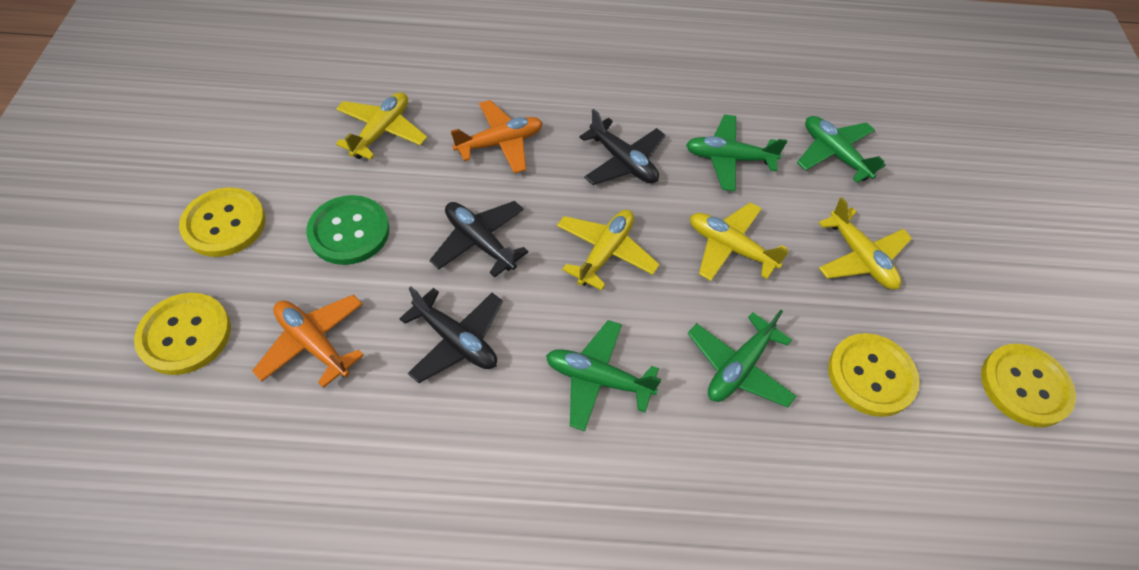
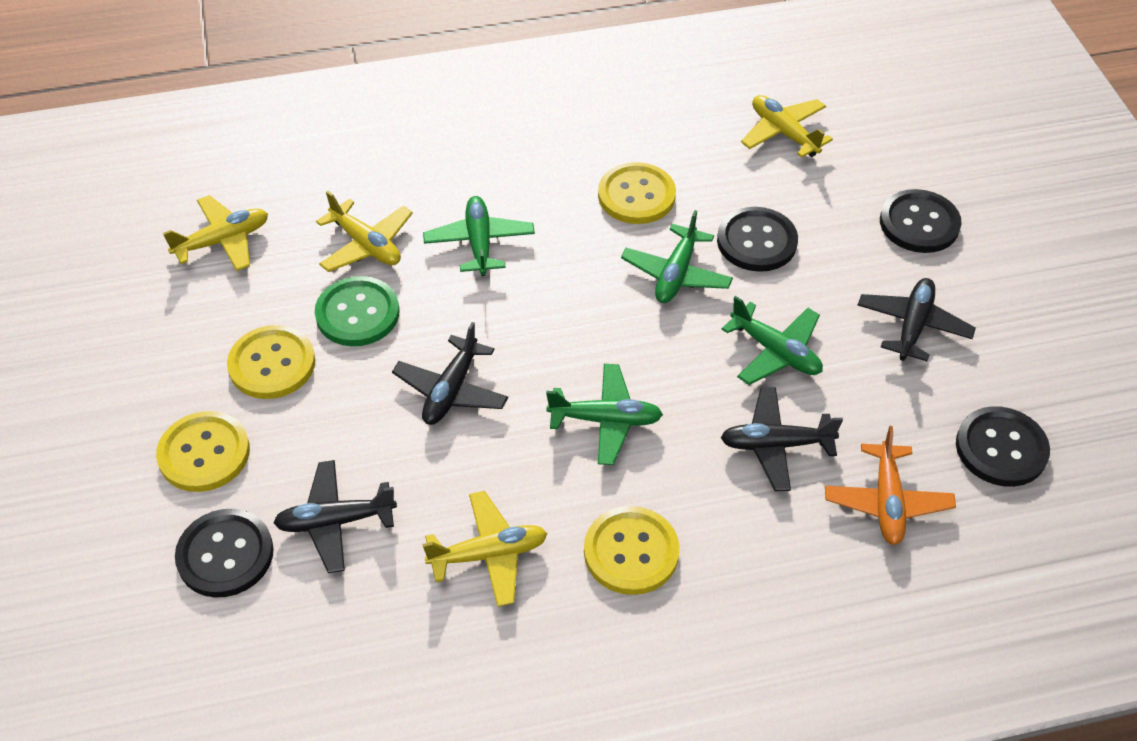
black button: 0 -> 4
black plane: 3 -> 4
orange plane: 2 -> 1

